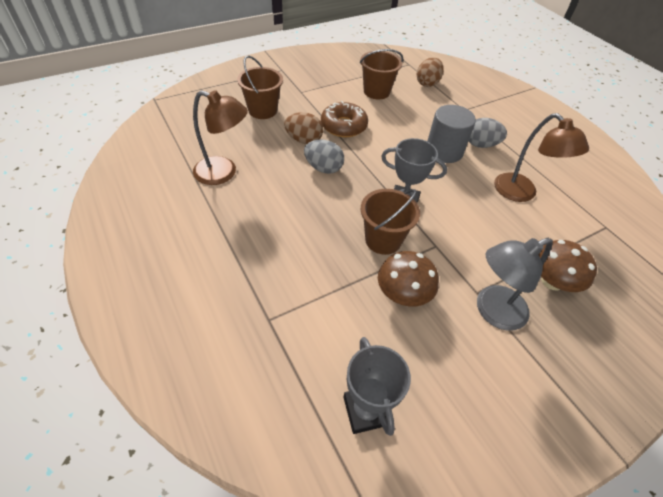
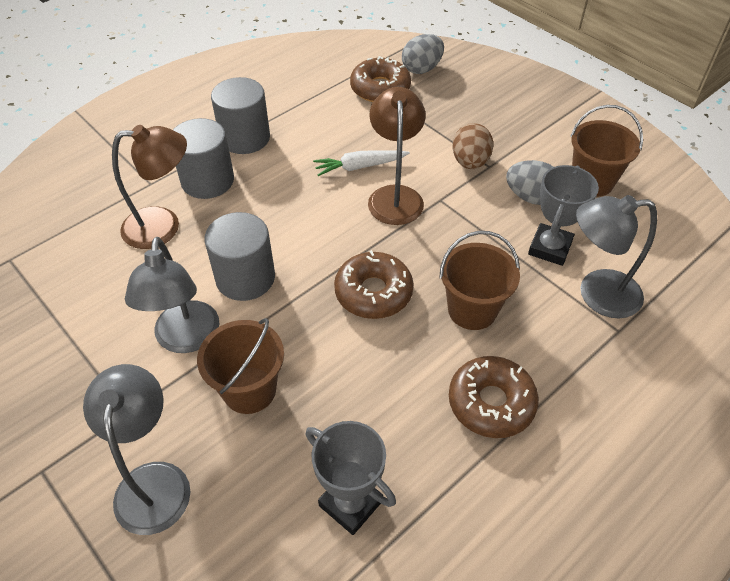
brown donut: 1 -> 3
brown egg: 2 -> 1
brown mushroom: 2 -> 0
grey cylinder: 1 -> 3
grey lamp: 1 -> 3
white carrot: 0 -> 1

